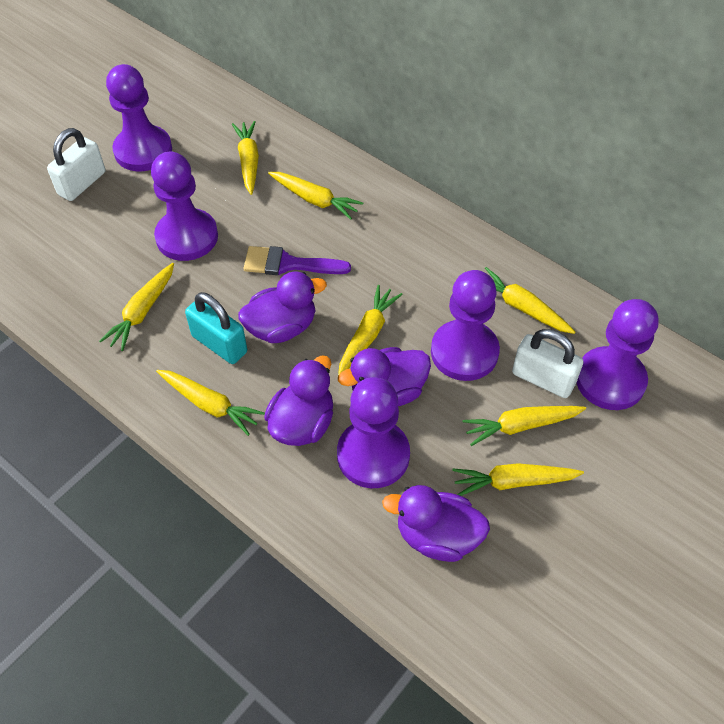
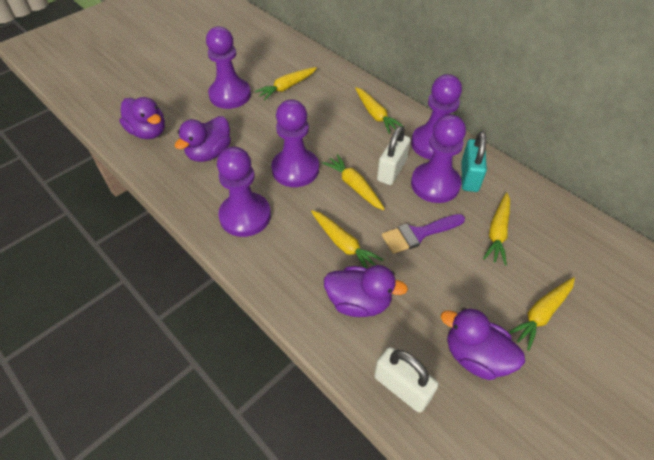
yellow carrot: 8 -> 6

